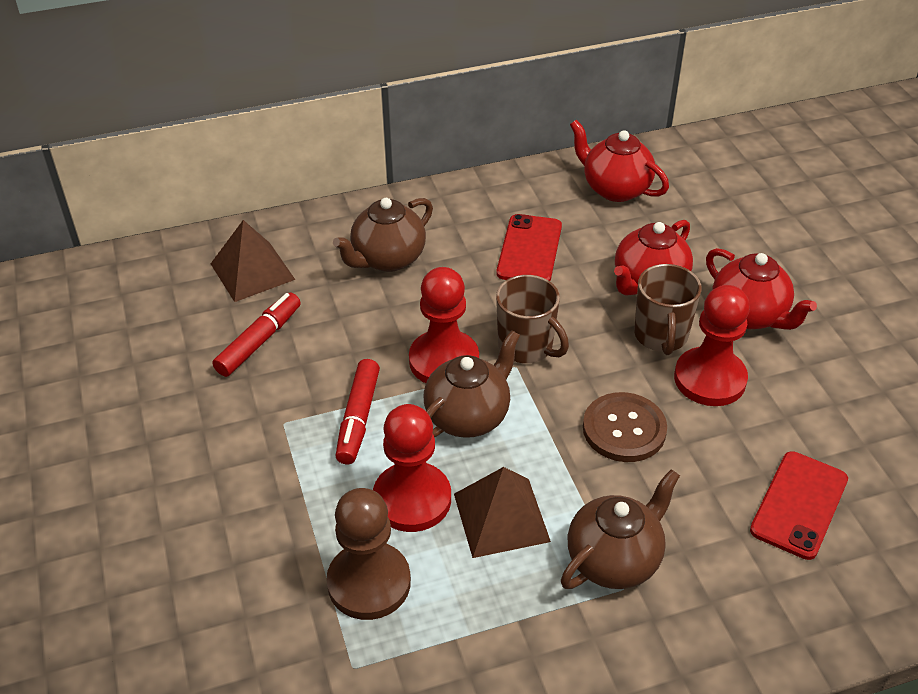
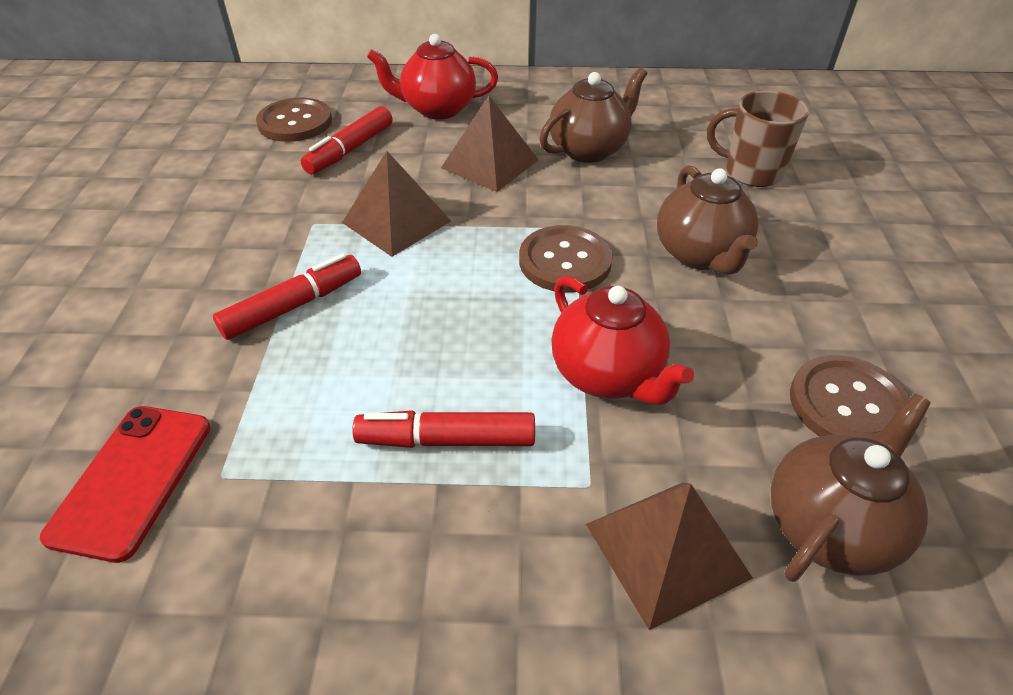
brown button: 1 -> 3
brown mug: 2 -> 1
brown pawn: 1 -> 0
brown pyramid: 2 -> 3
red marker: 2 -> 3
red pawn: 3 -> 0
red phone: 2 -> 1
red teapot: 3 -> 2

